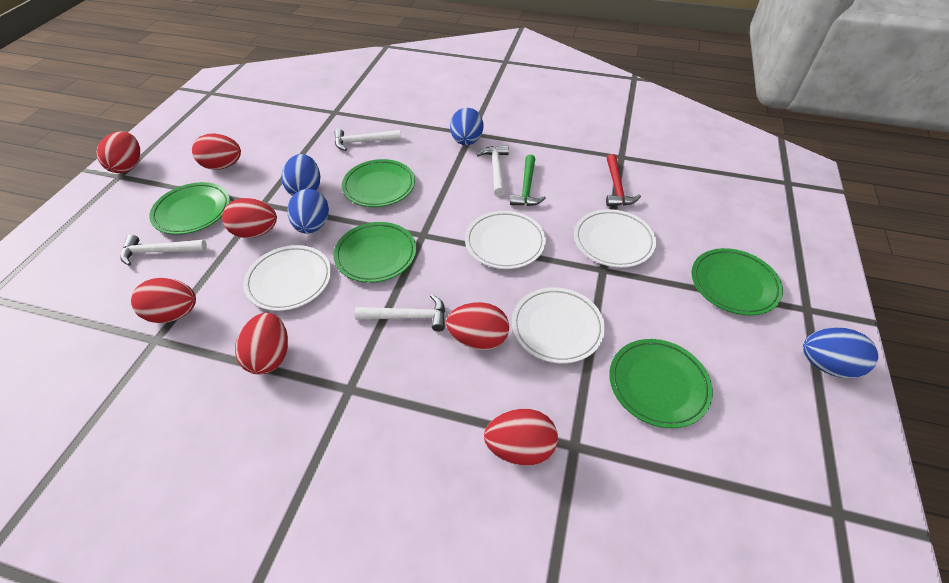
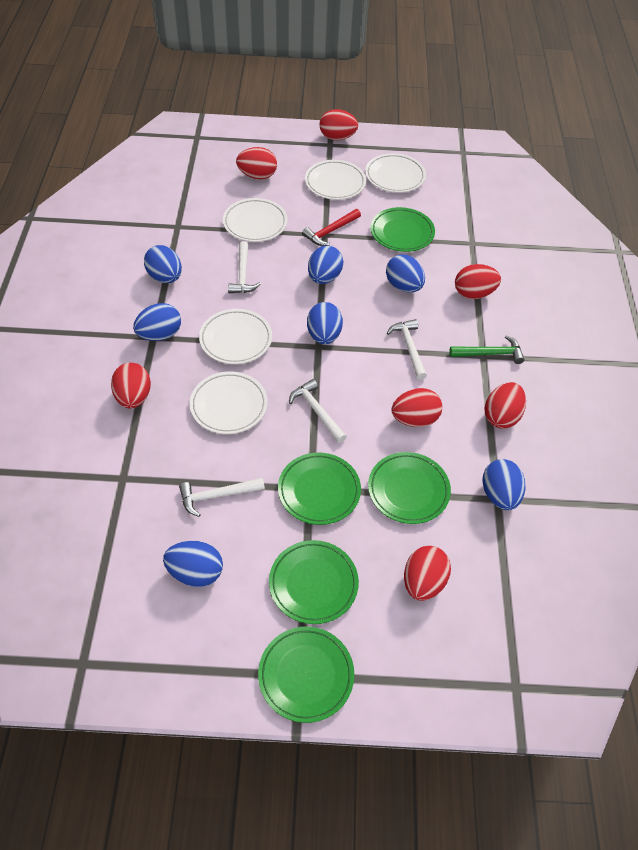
blue egg: 4 -> 7
white plate: 4 -> 5

